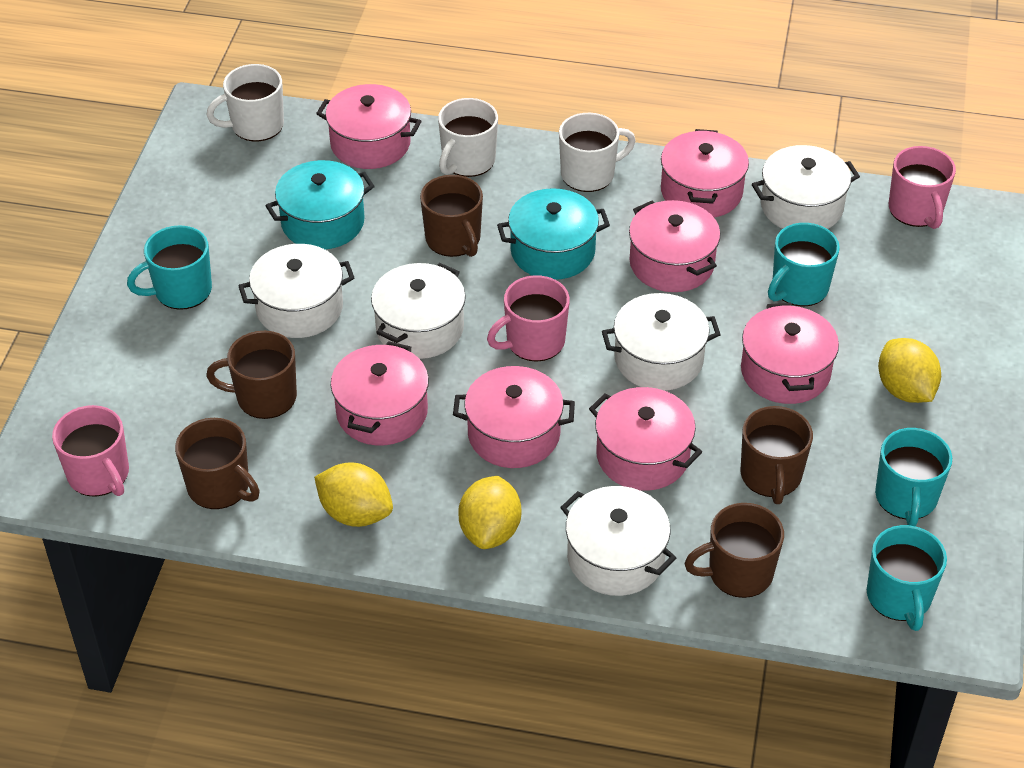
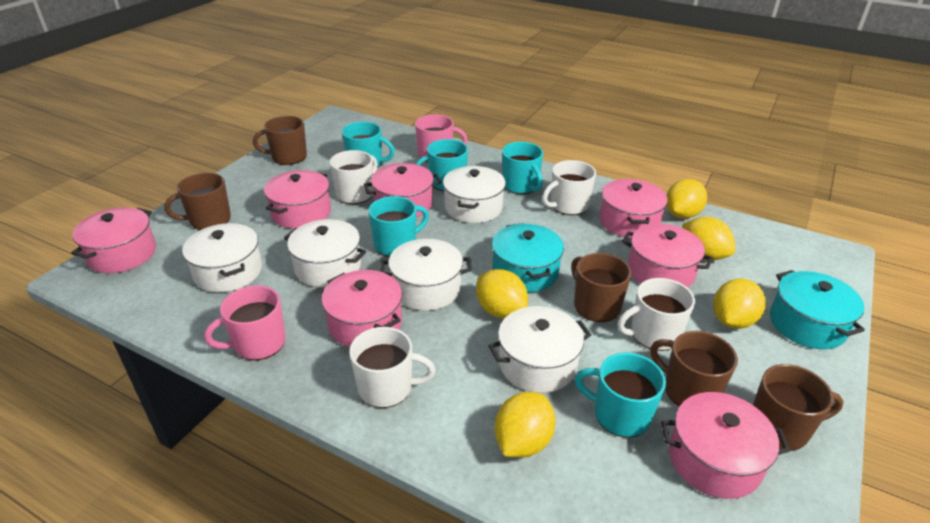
pink mug: 3 -> 2
turquoise mug: 4 -> 5
white mug: 3 -> 4
yellow lemon: 3 -> 5

